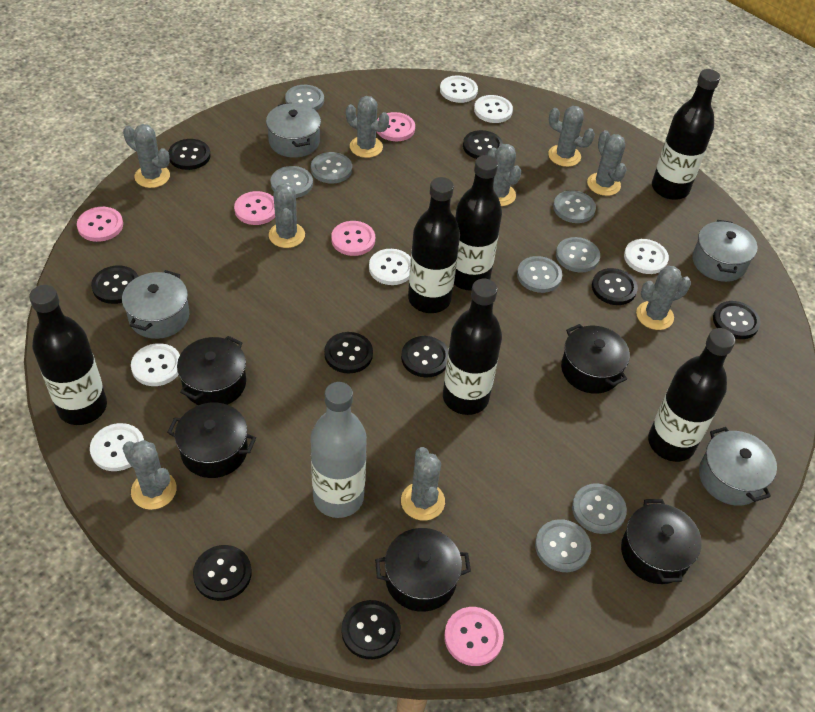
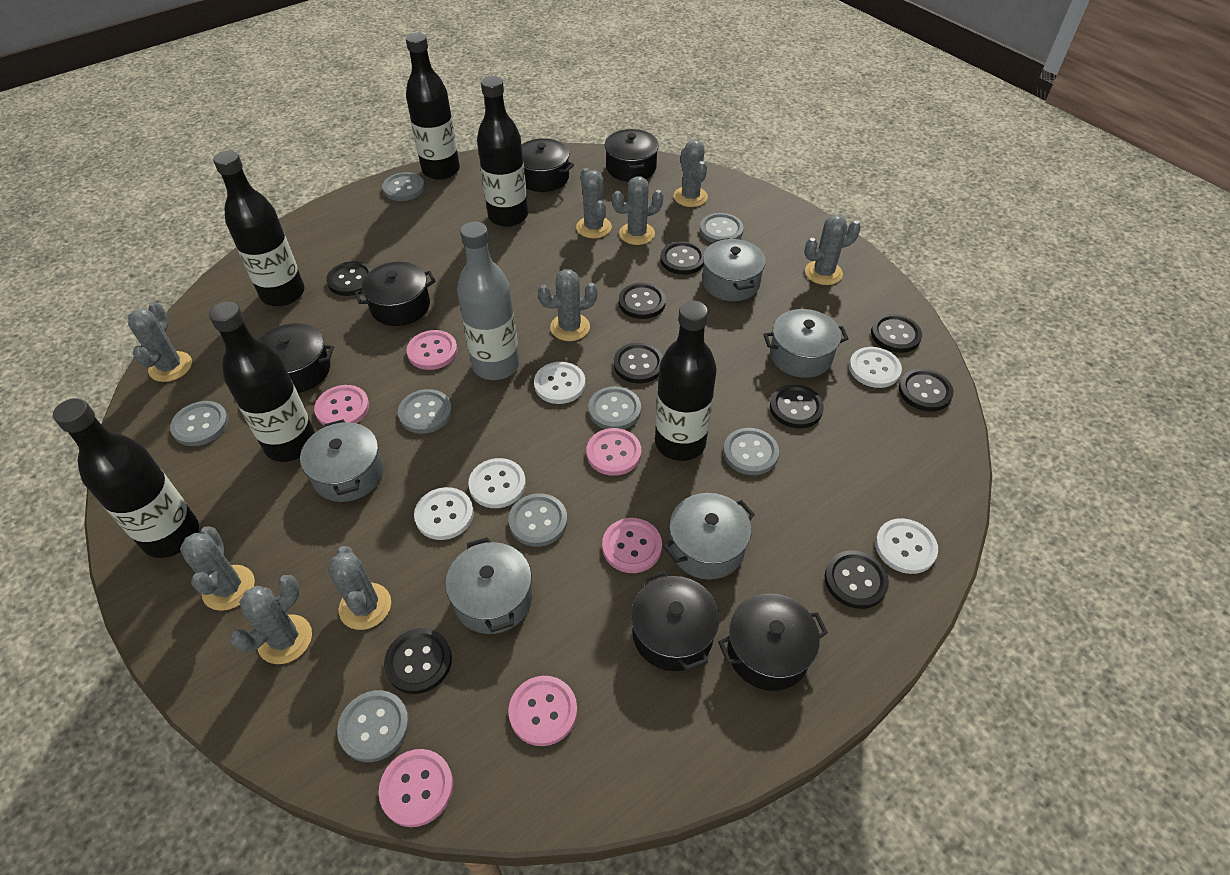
black pot: 5 -> 6
grey pot: 4 -> 5
pink button: 5 -> 6
white button: 6 -> 5

